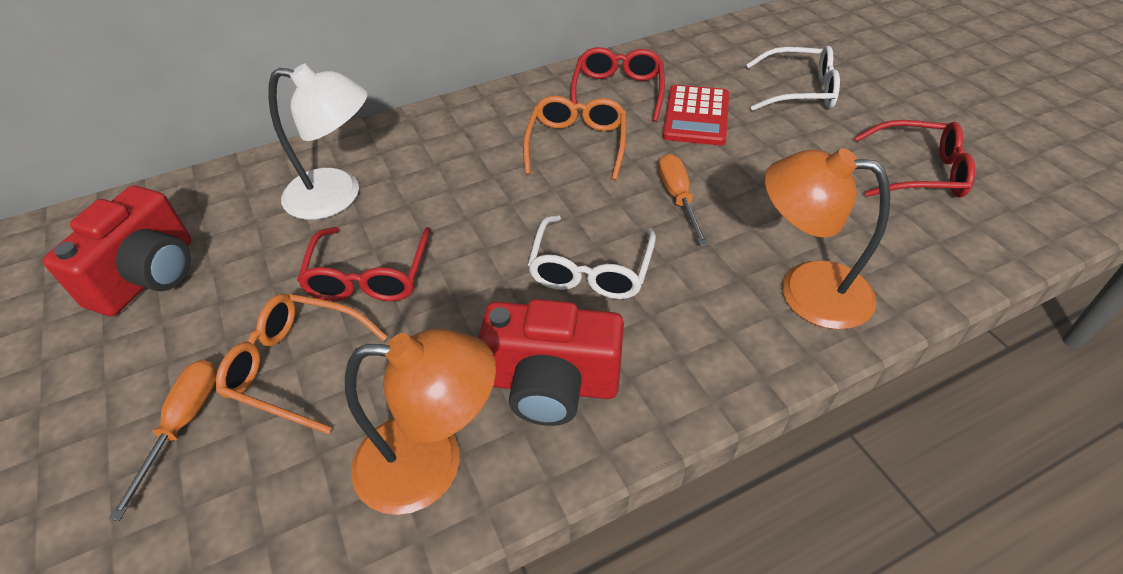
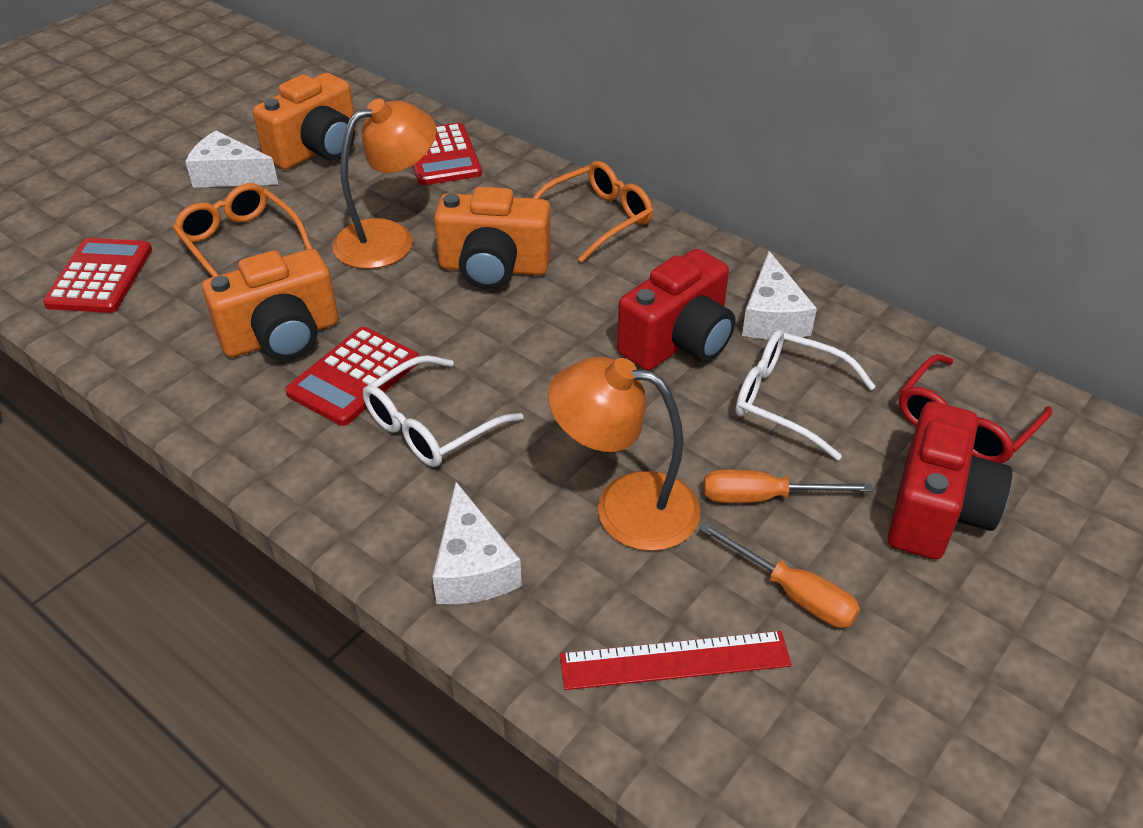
orange camera: 0 -> 3
red calculator: 1 -> 3
red glasses: 3 -> 1
red ruler: 0 -> 1
white cheese: 0 -> 3
white lamp: 1 -> 0

